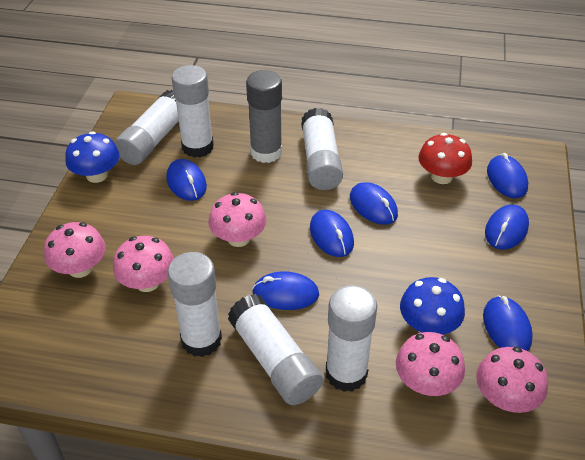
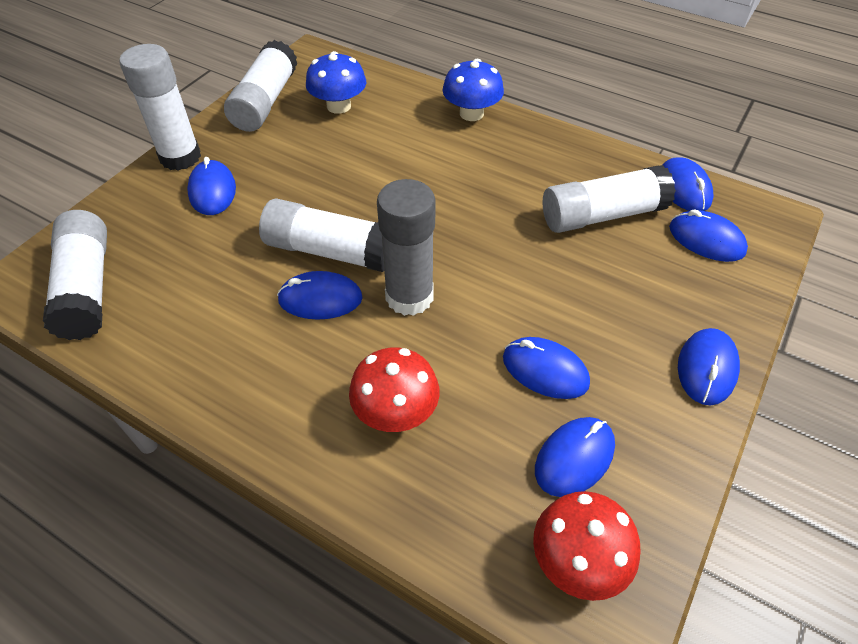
pink mushroom: 5 -> 0
red mushroom: 1 -> 2
white glue stick: 6 -> 5

